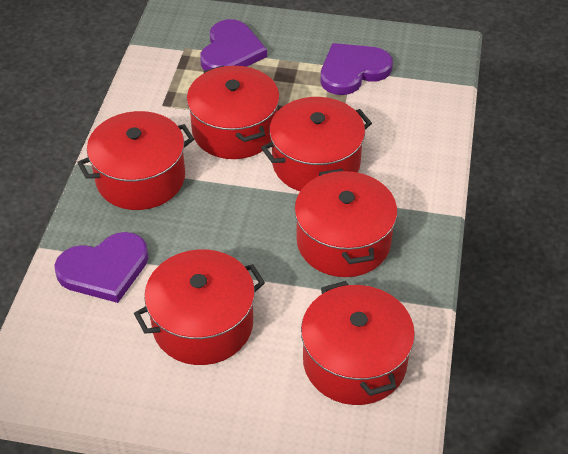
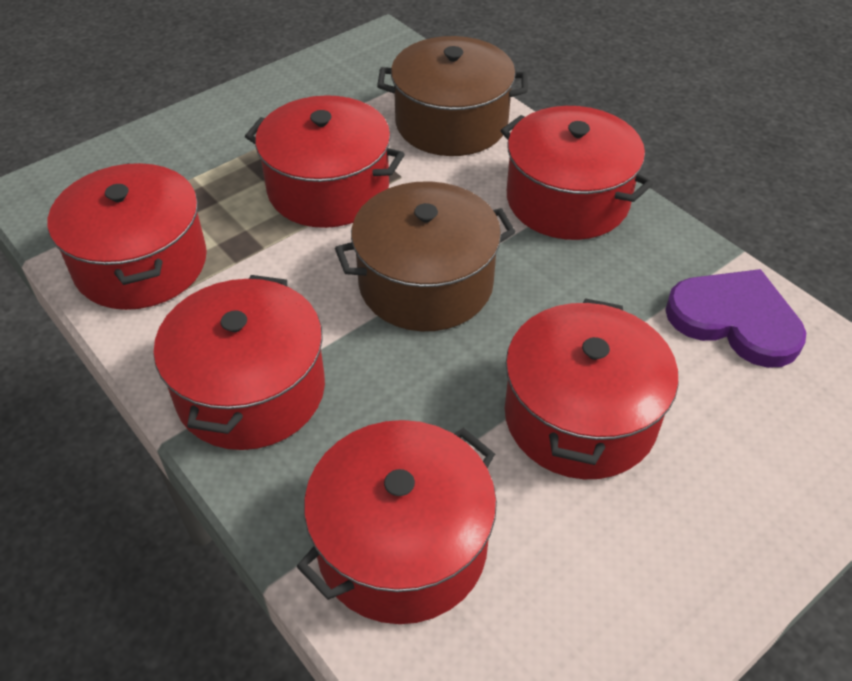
brown pot: 0 -> 2
purple heart: 3 -> 1

